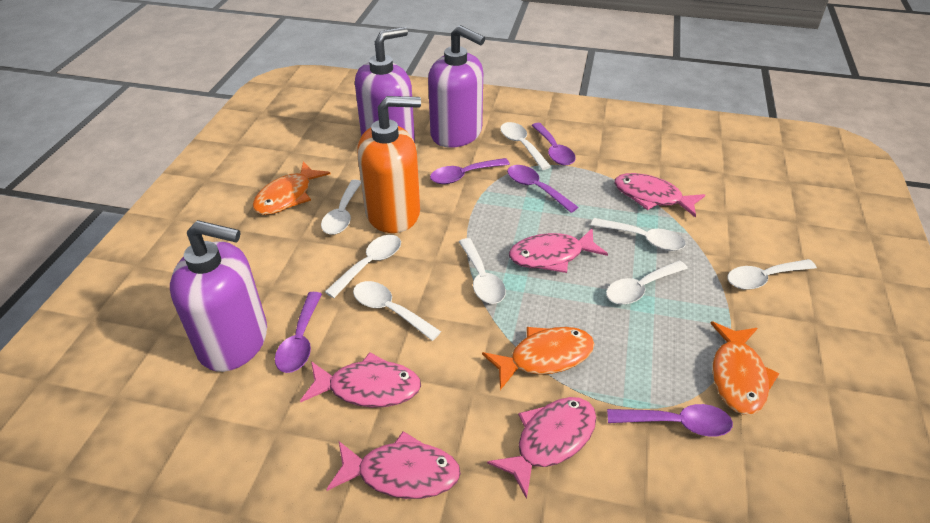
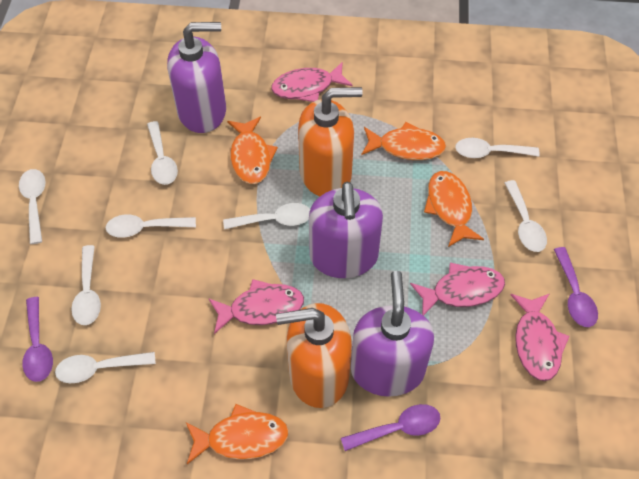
orange fish: 3 -> 4
orange soap dispenser: 1 -> 2
pink fish: 5 -> 4
purple spoon: 5 -> 3

